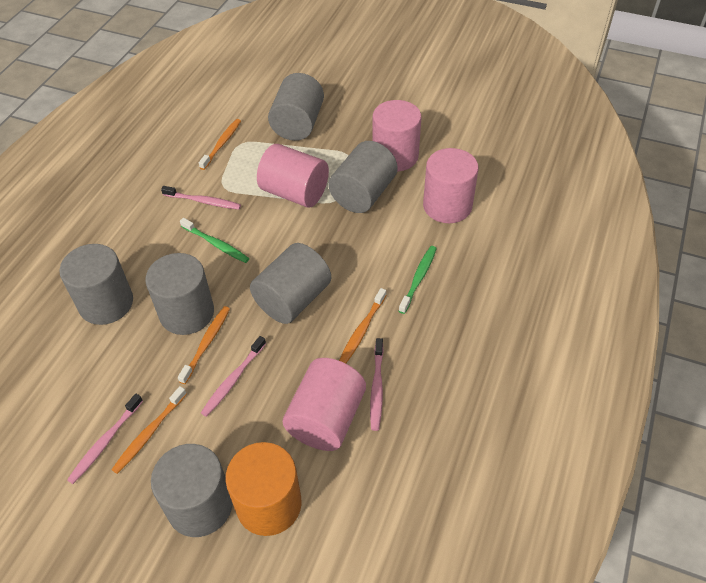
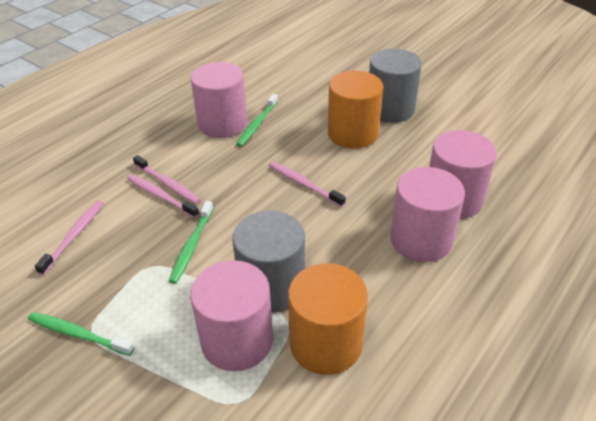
green toothbrush: 2 -> 3
grey cylinder: 6 -> 2
orange cylinder: 1 -> 2
orange toothbrush: 4 -> 0

